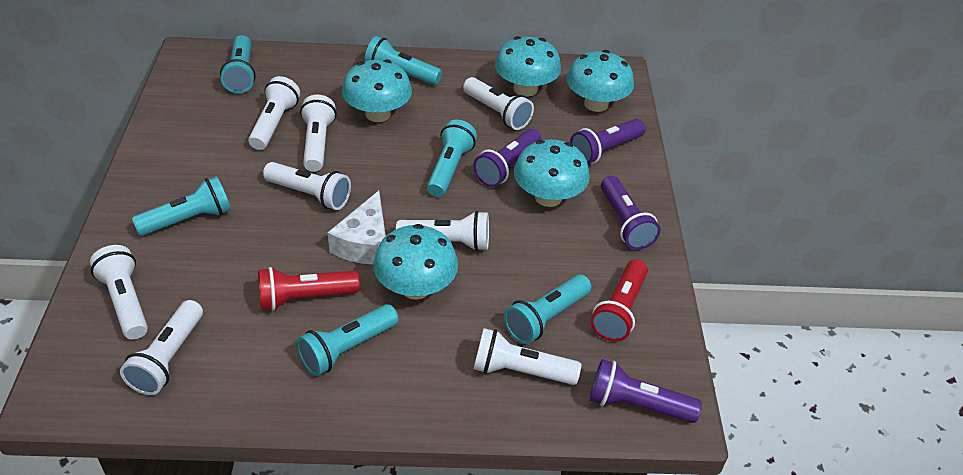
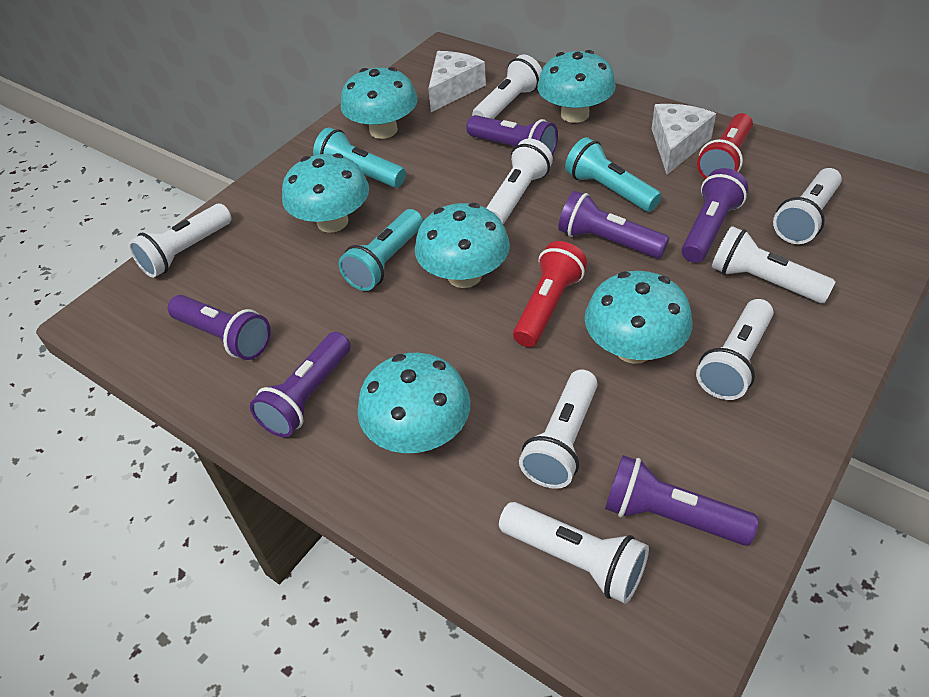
purple flashlight: 4 -> 6
turquoise flashlight: 6 -> 3
turquoise mushroom: 5 -> 6
white cheese: 1 -> 2

